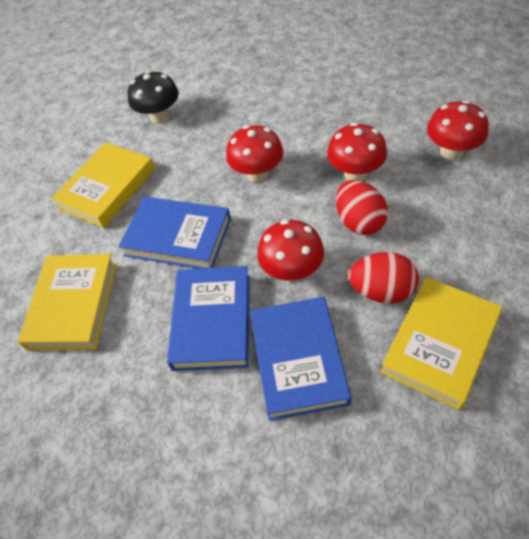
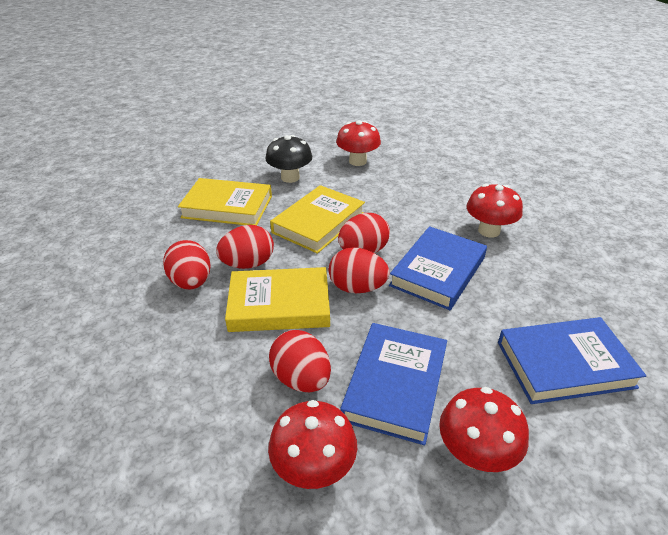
red egg: 2 -> 5

